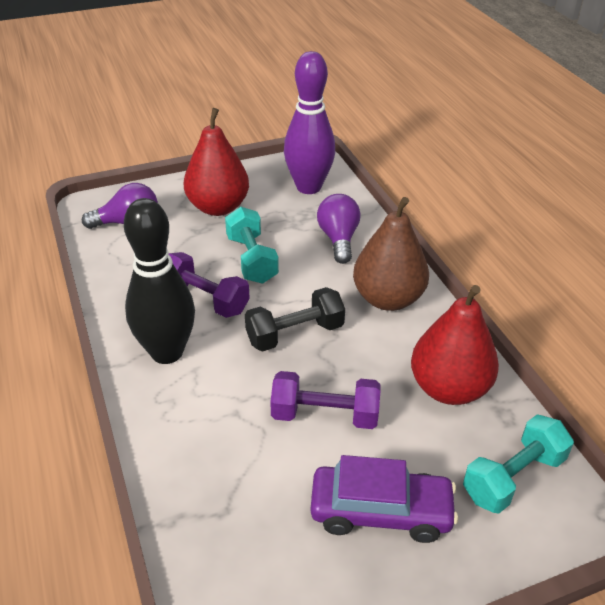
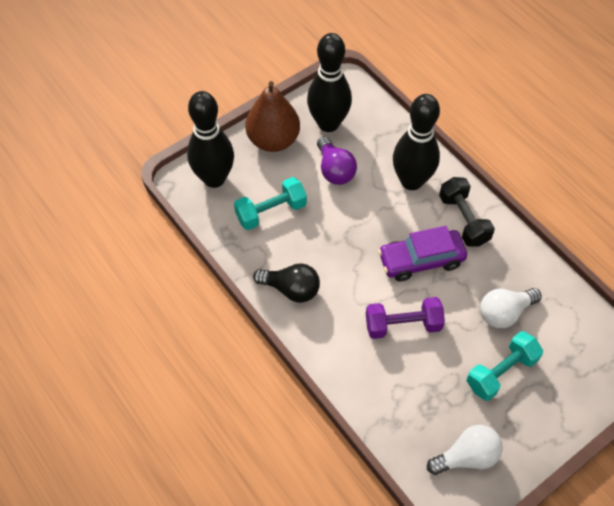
black bowling pin: 1 -> 3
black light bulb: 0 -> 1
purple bowling pin: 1 -> 0
purple dumbbell: 2 -> 1
purple light bulb: 2 -> 1
red pear: 2 -> 0
white light bulb: 0 -> 2

